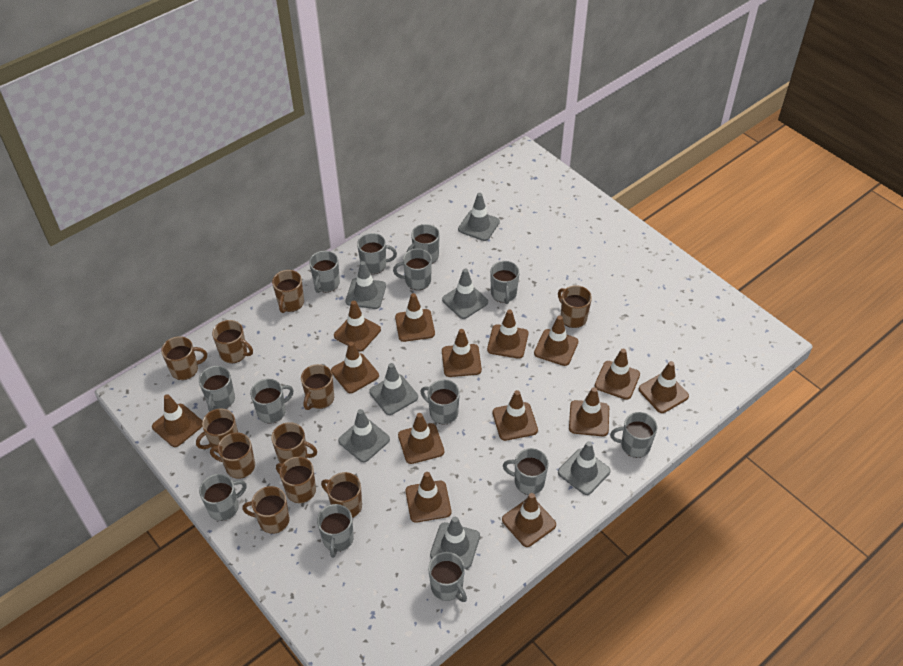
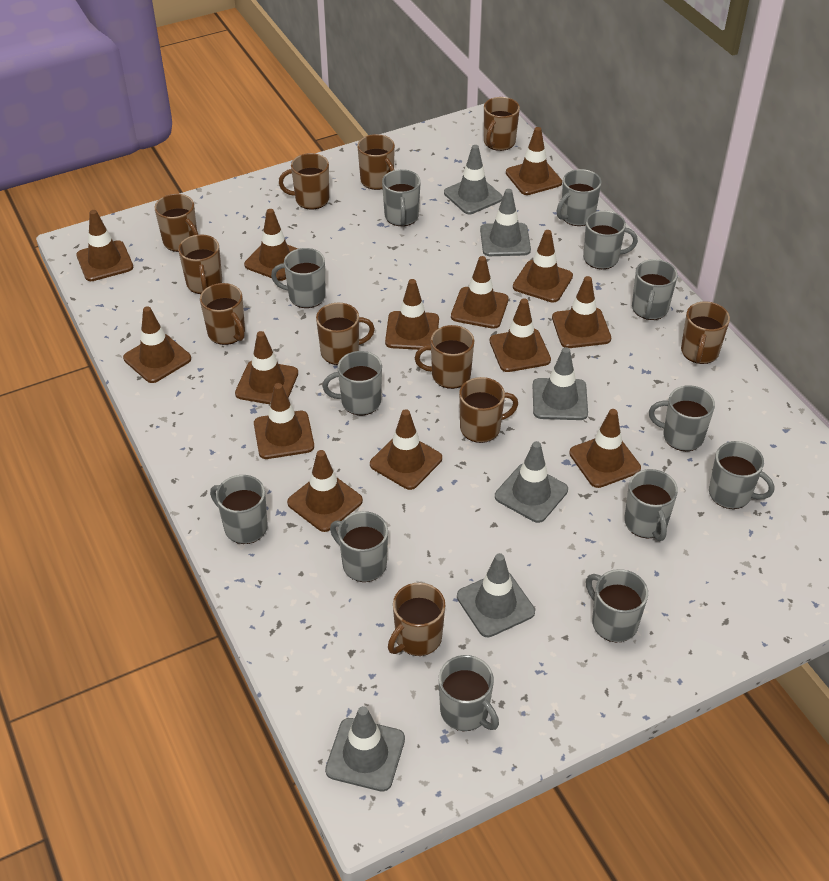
grey traffic cone: 7 -> 6

